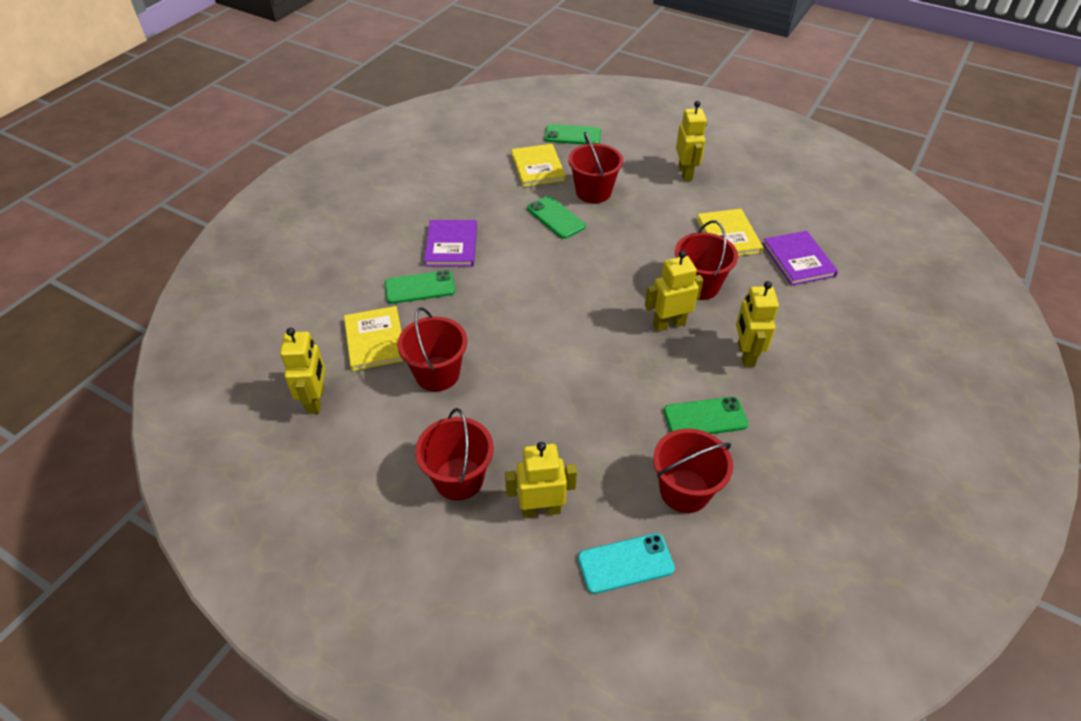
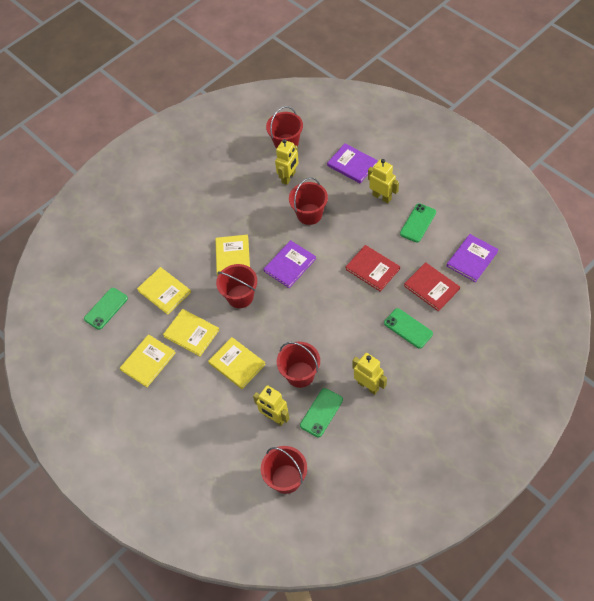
purple book: 2 -> 3
red book: 0 -> 2
turquoise phone: 1 -> 0
yellow book: 3 -> 5
yellow robot: 5 -> 4

